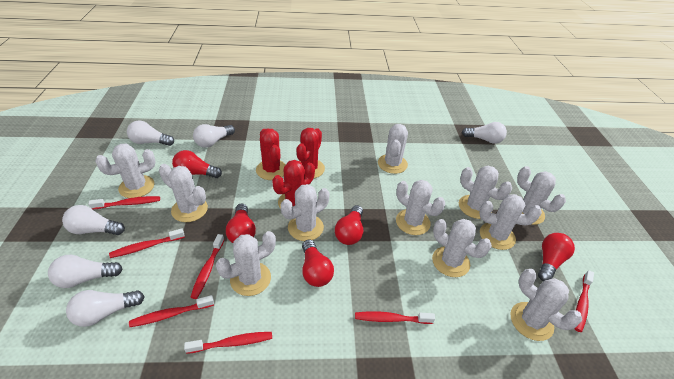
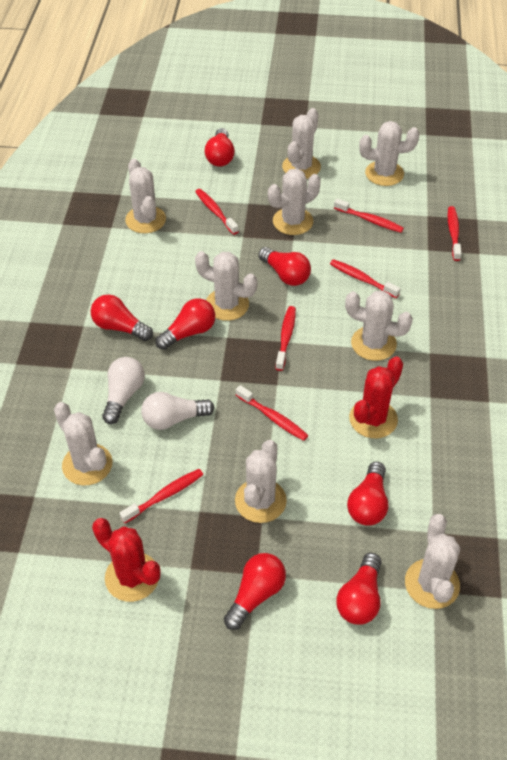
red cactus: 3 -> 2
red light bulb: 5 -> 7
white cactus: 11 -> 9
white light bulb: 6 -> 2

